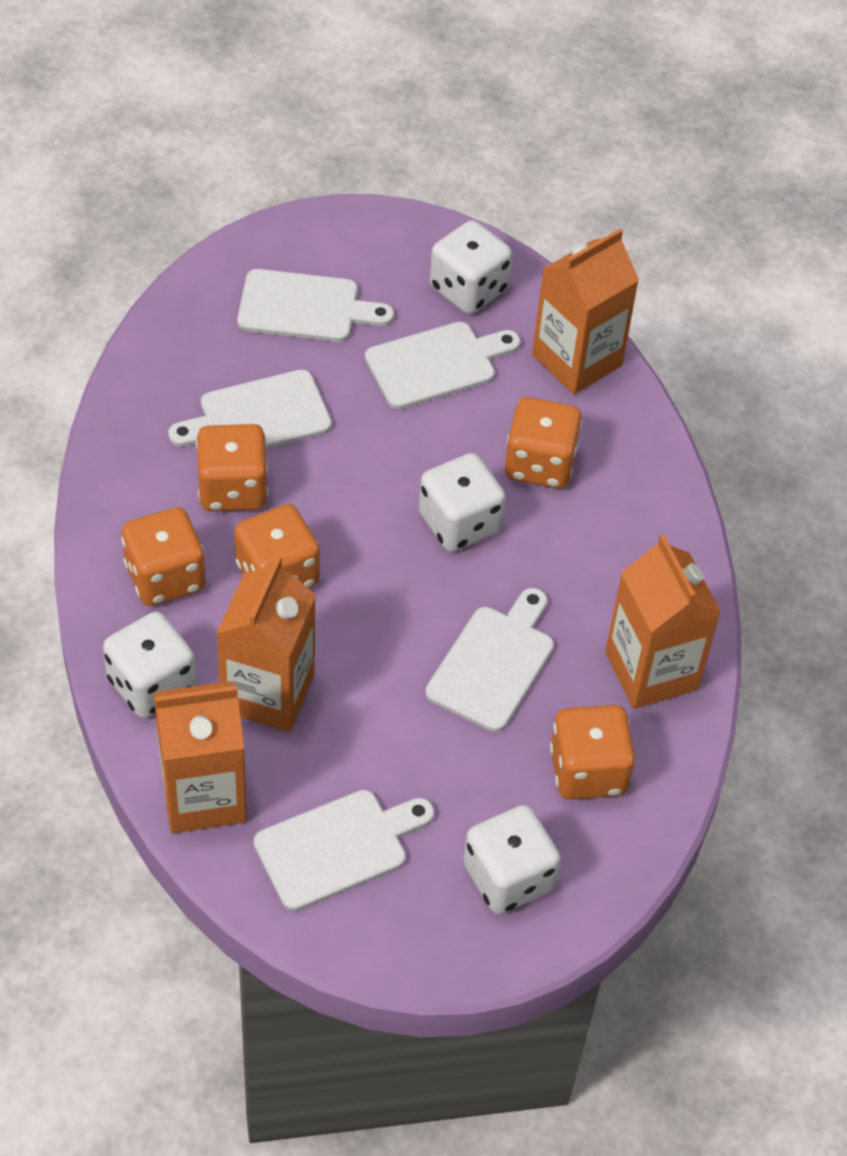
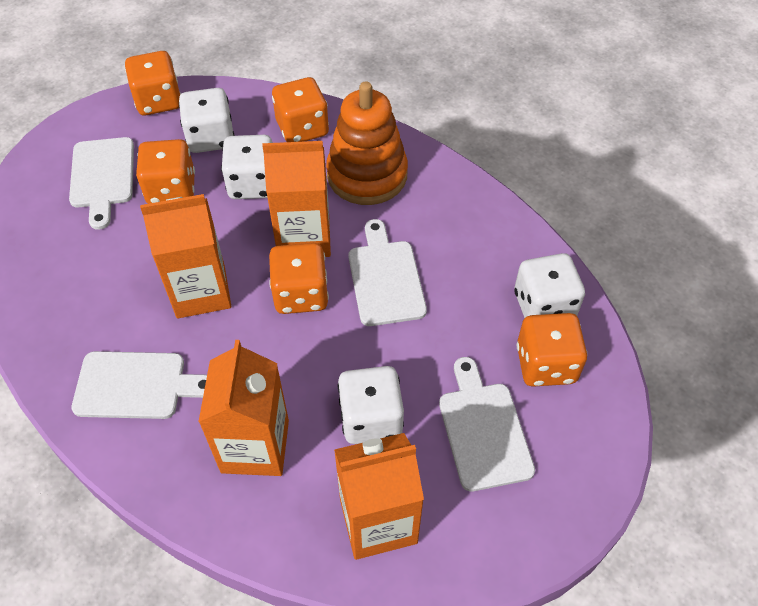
orange stacking toy: 0 -> 1
white cutting board: 5 -> 4

